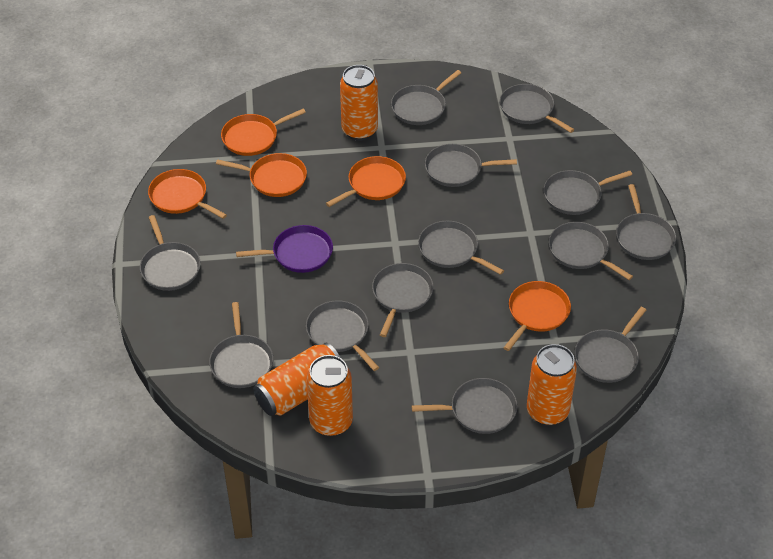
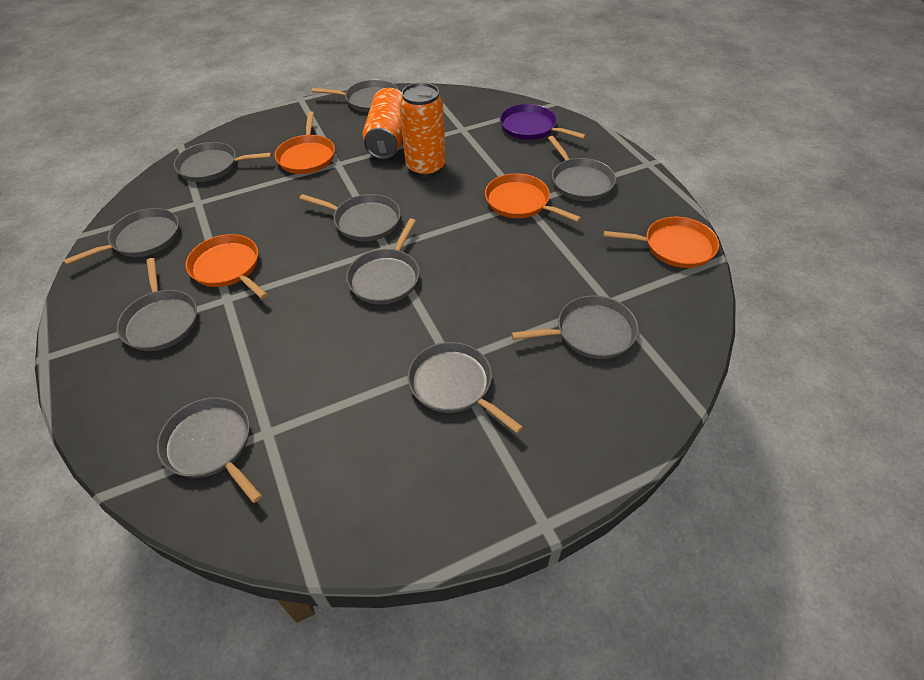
grey pan: 13 -> 10
orange can: 4 -> 2
orange pan: 5 -> 4

